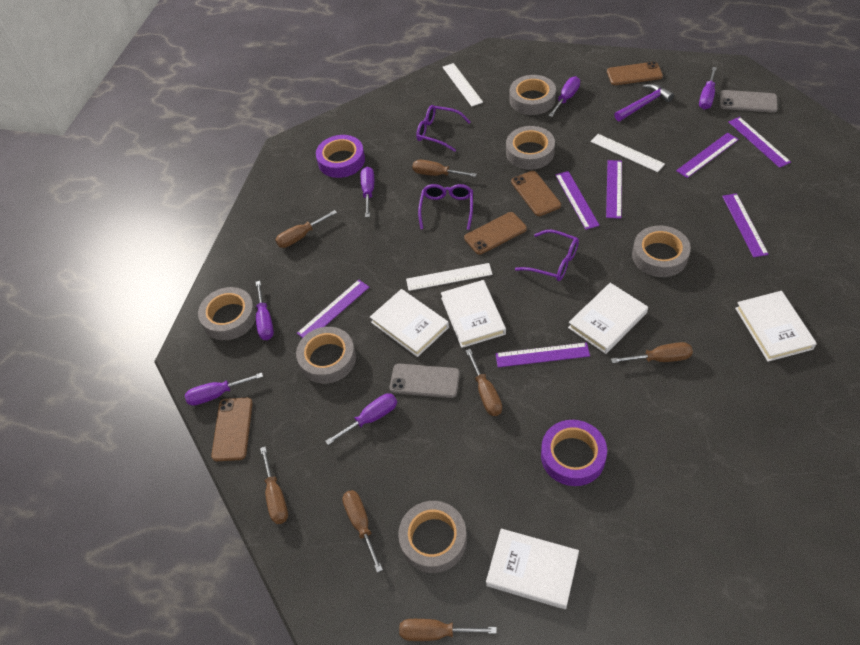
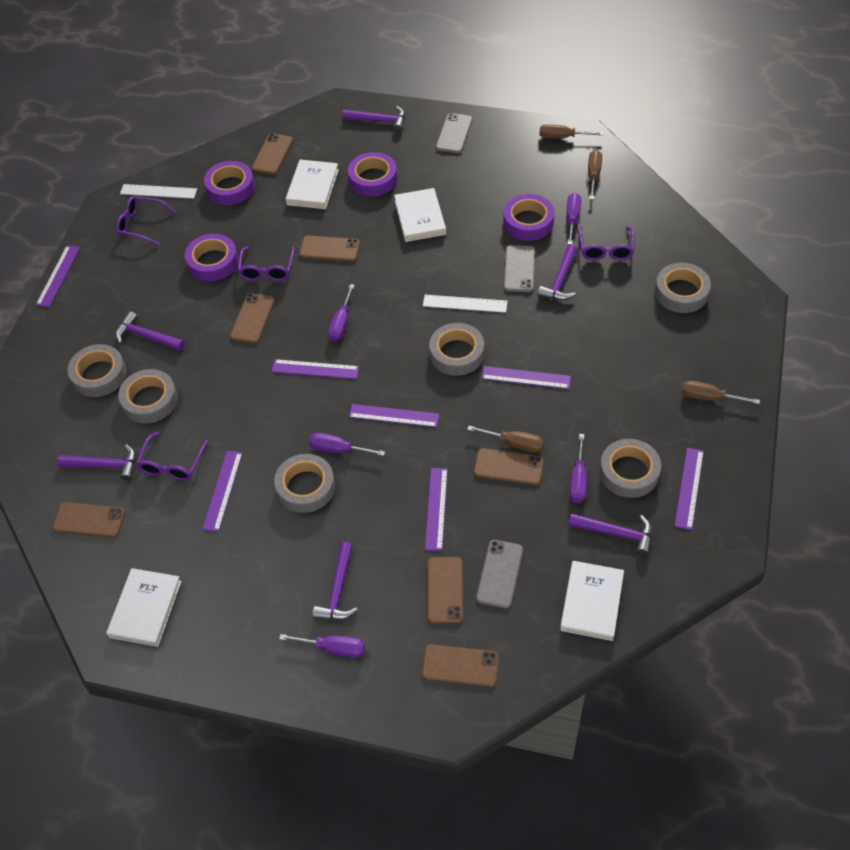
brown phone: 4 -> 7
brown screwdriver: 7 -> 4
grey phone: 2 -> 3
purple glasses: 3 -> 4
purple hammer: 1 -> 6
purple screwdriver: 6 -> 5
purple tape: 2 -> 4
white book: 5 -> 4
white ruler: 3 -> 2

